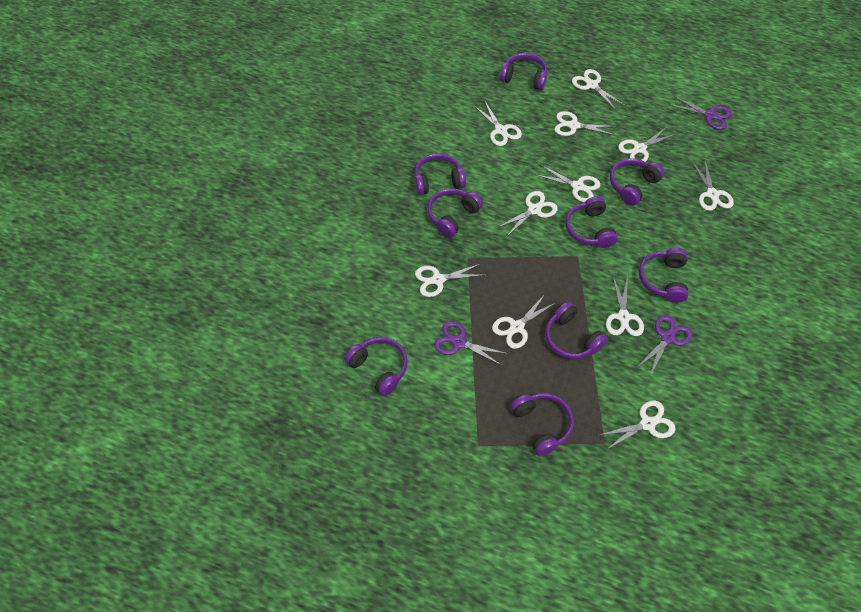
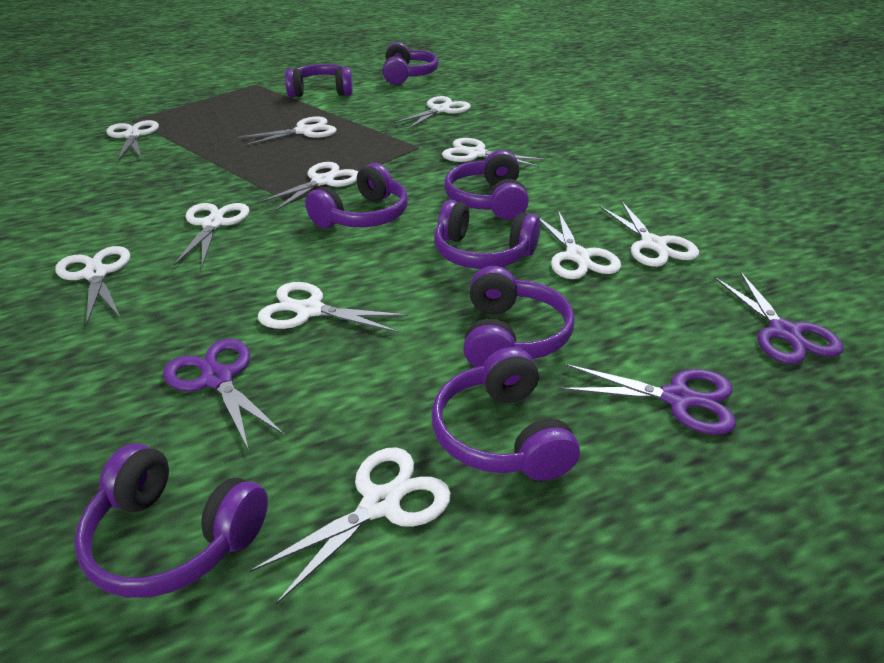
purple headphones: 9 -> 8

